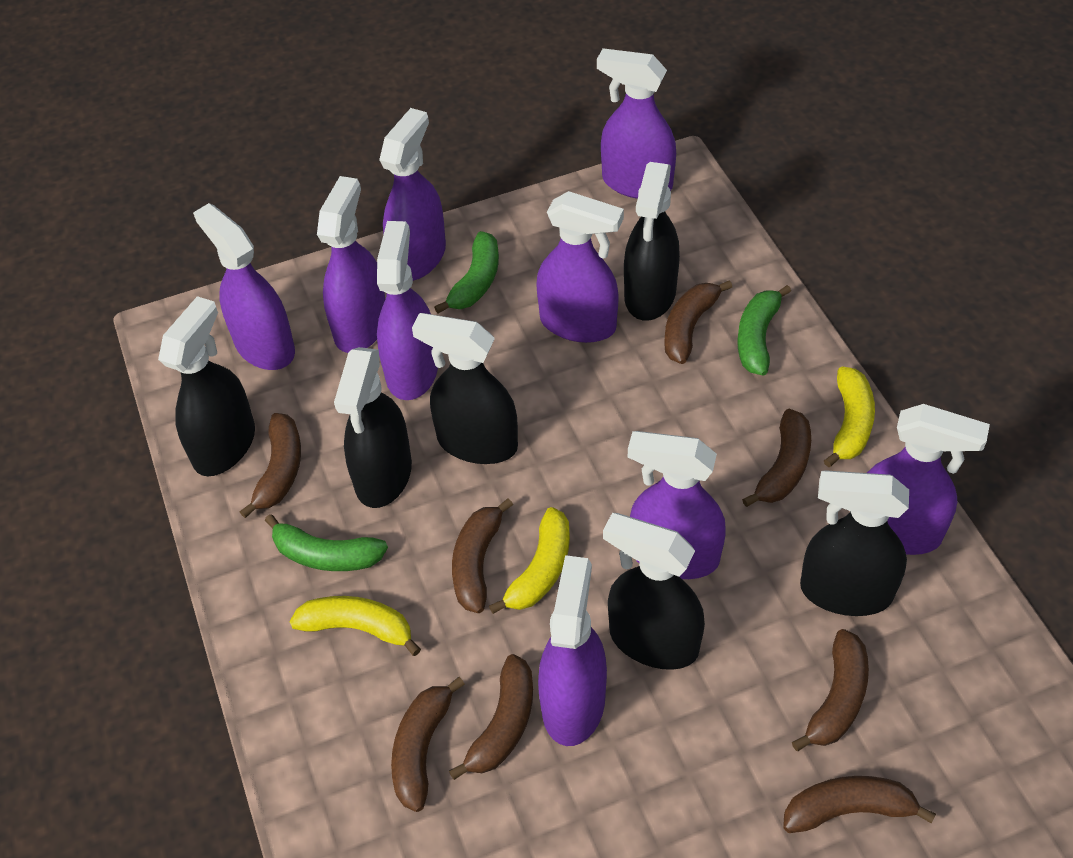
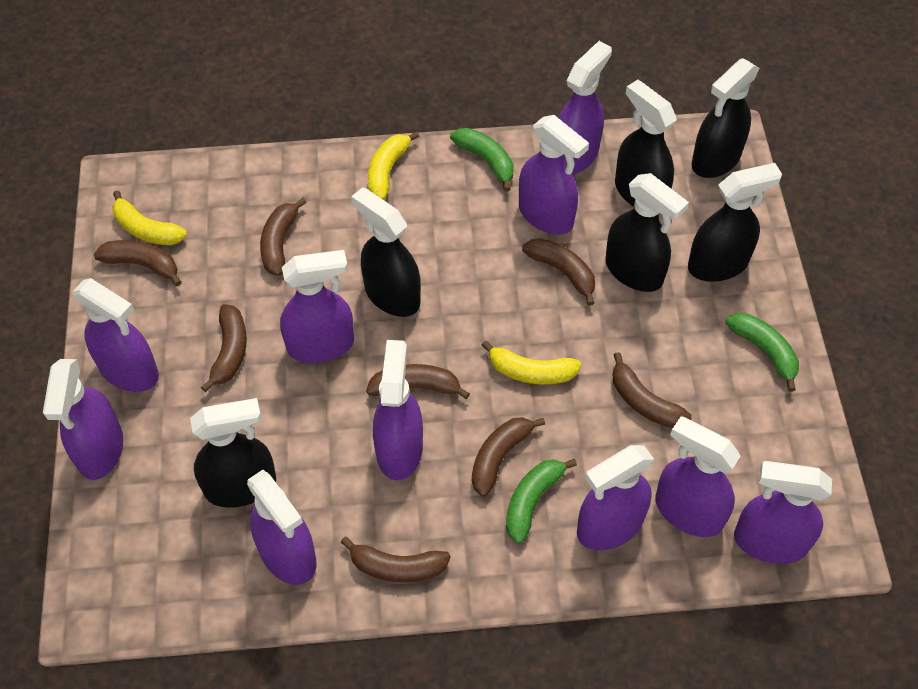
purple spray bottle: 9 -> 10

